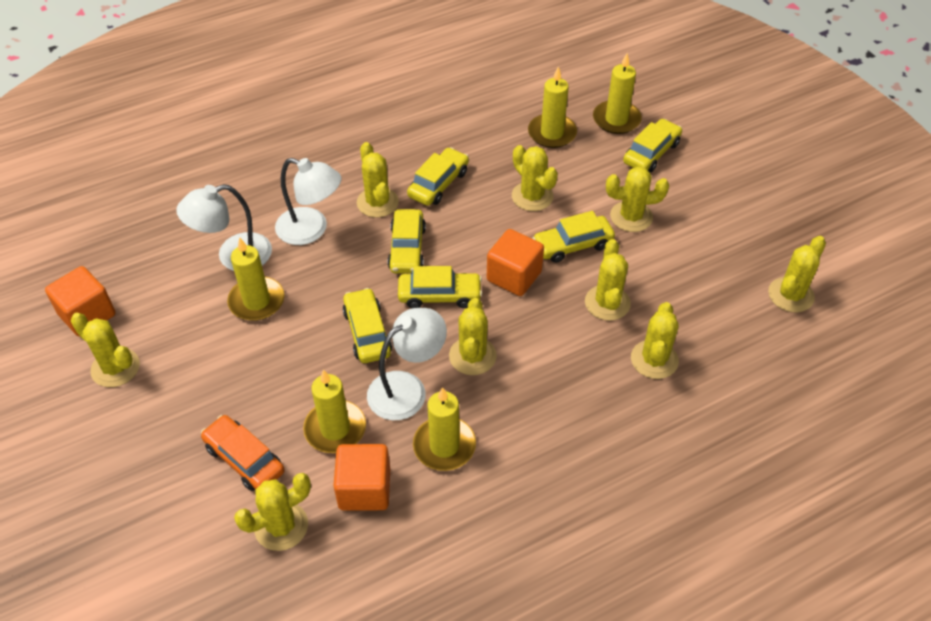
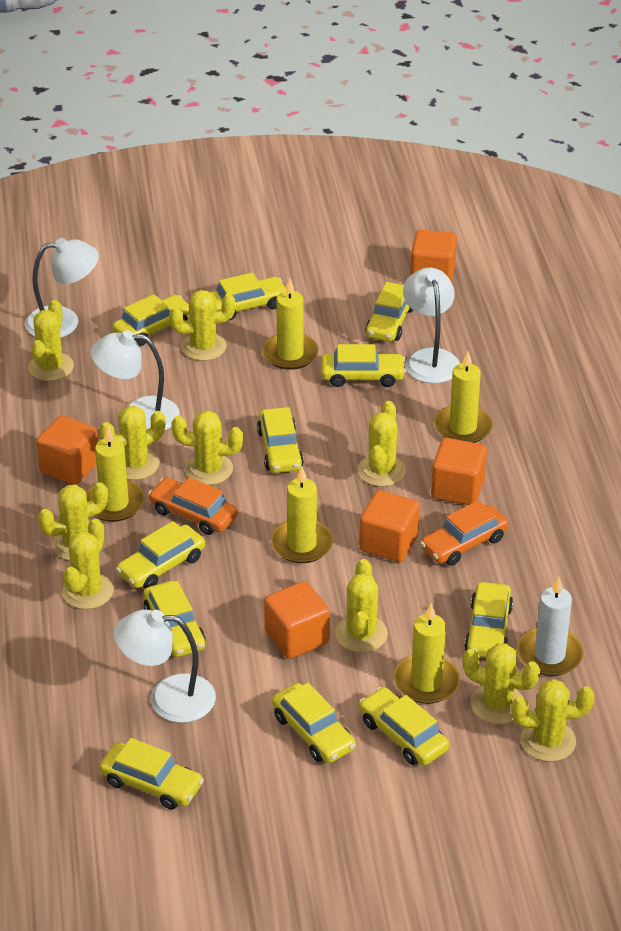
orange car: 1 -> 2
orange cube: 3 -> 5
white candle: 0 -> 1
white lamp: 3 -> 4
yellow cactus: 9 -> 10
yellow car: 6 -> 11

